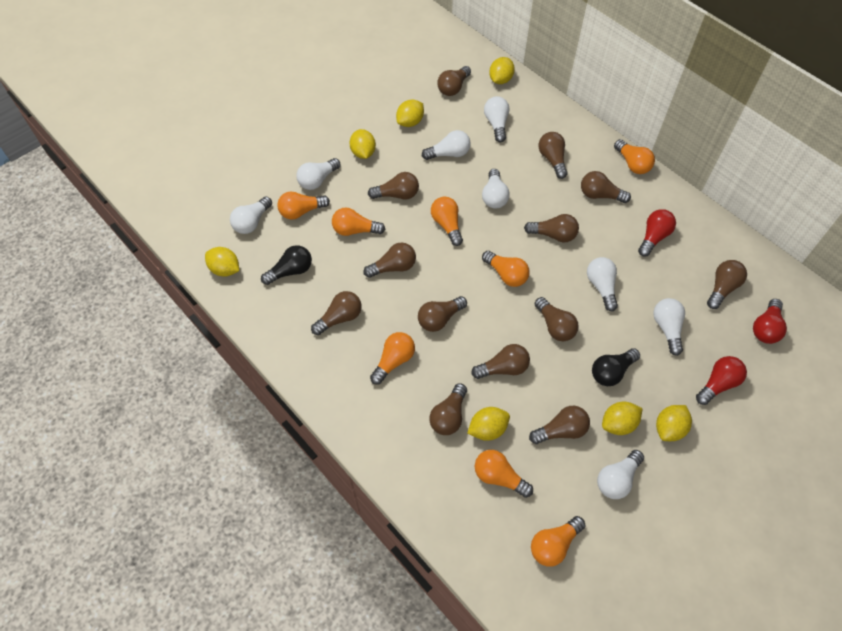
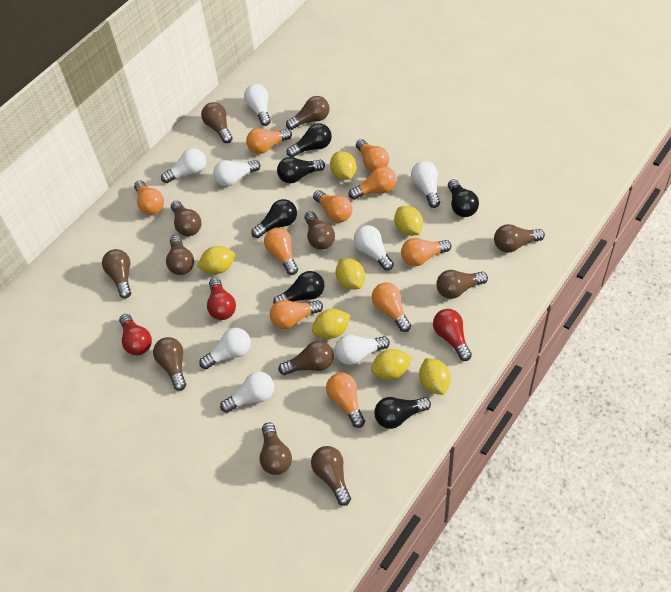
black light bulb: 2 -> 6
brown light bulb: 13 -> 12
orange light bulb: 8 -> 10

